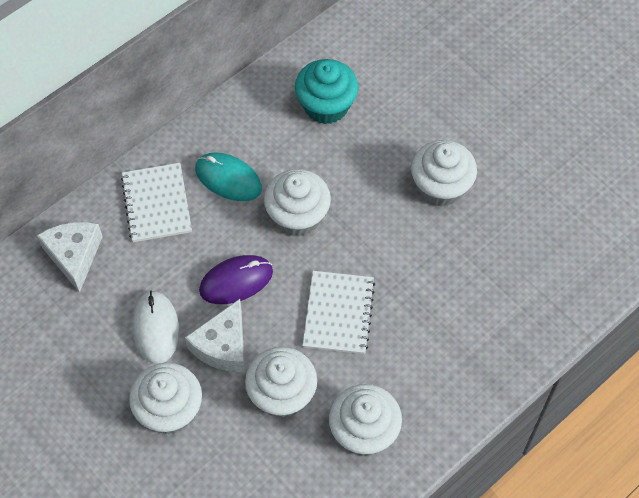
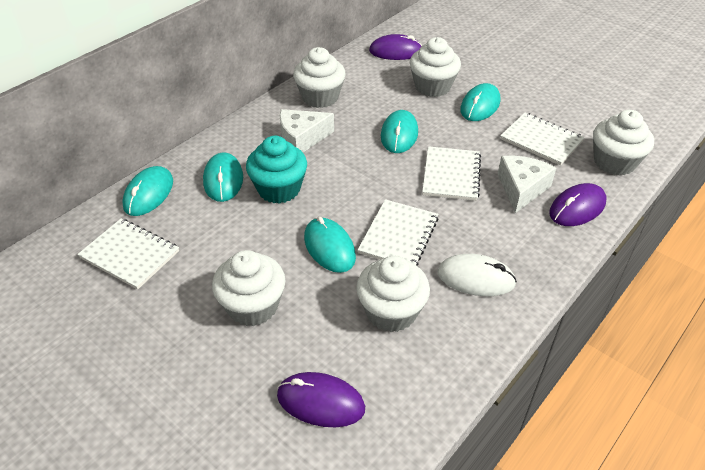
purple mouse: 1 -> 3
turquoise mouse: 1 -> 5
white notebook: 2 -> 4

